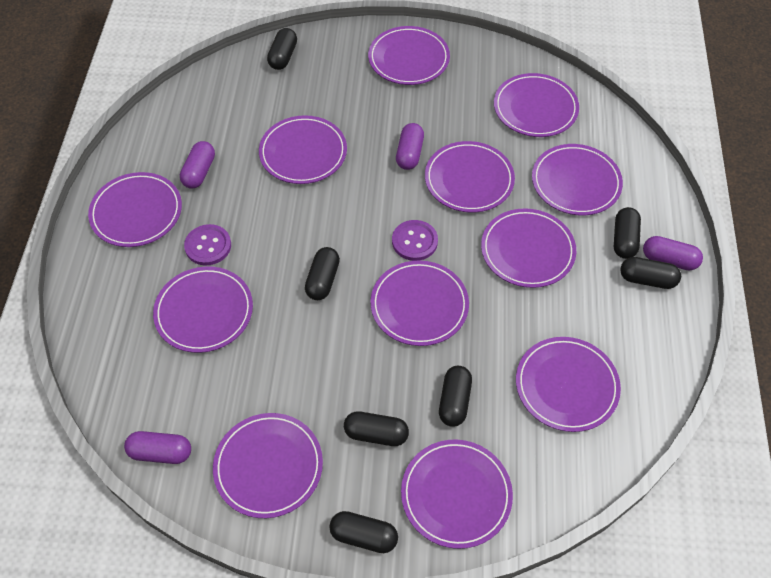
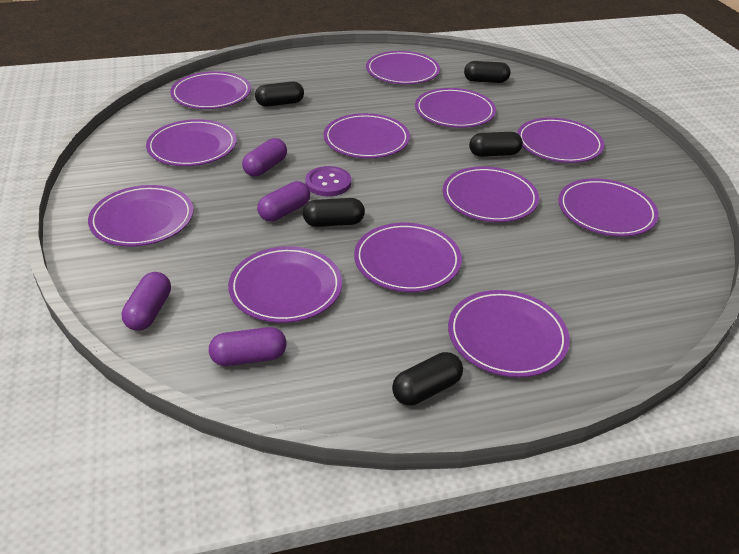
black capsule: 7 -> 5
purple button: 2 -> 1

